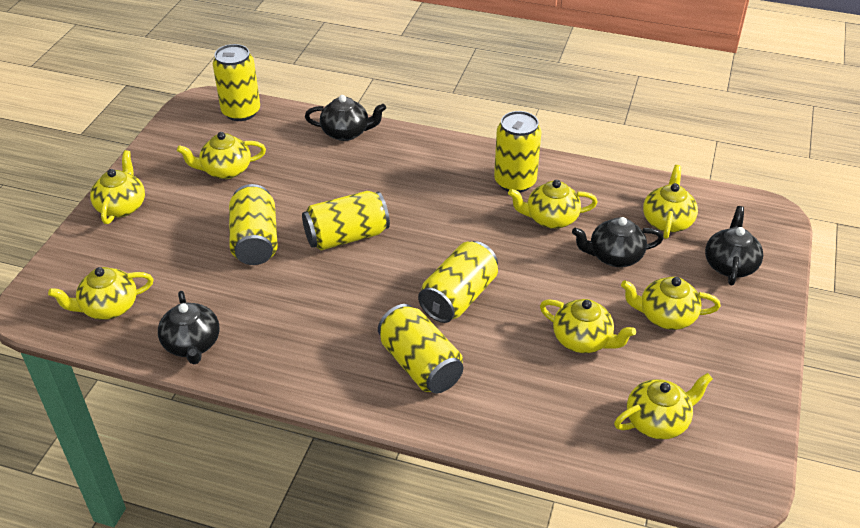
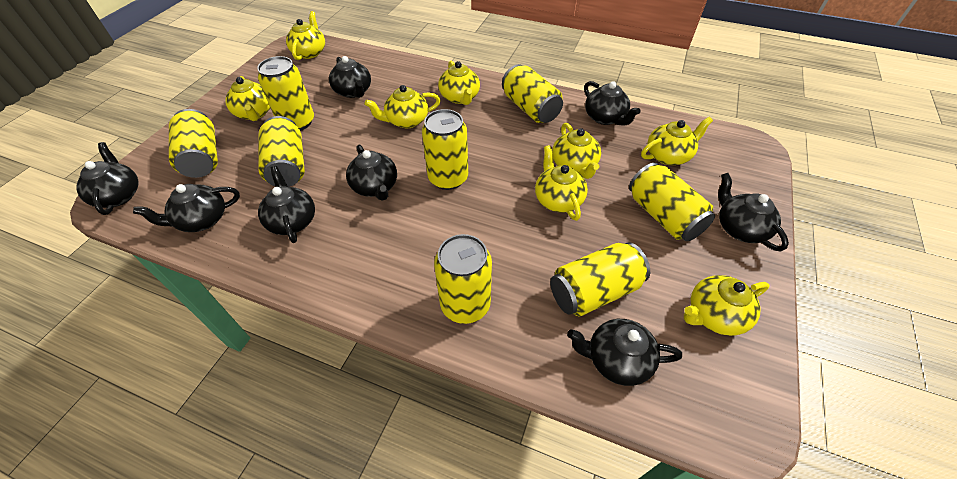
black teapot: 4 -> 8
yellow can: 6 -> 8

